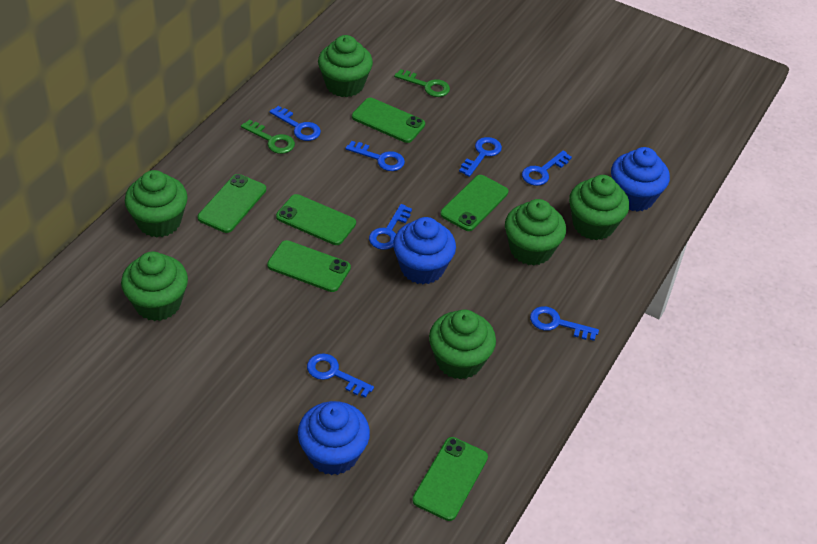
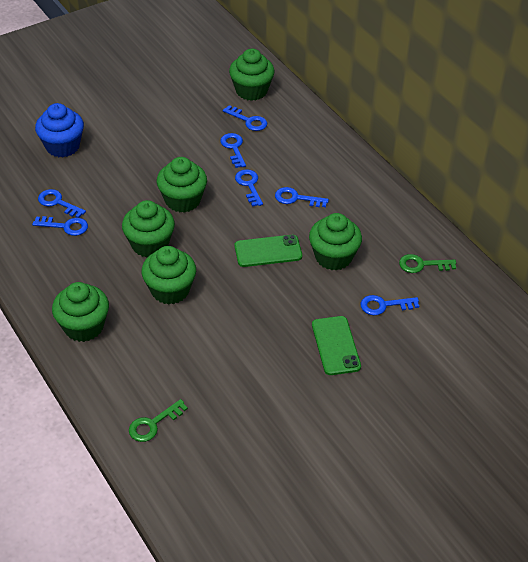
blue cupcake: 3 -> 1
green phone: 6 -> 2

